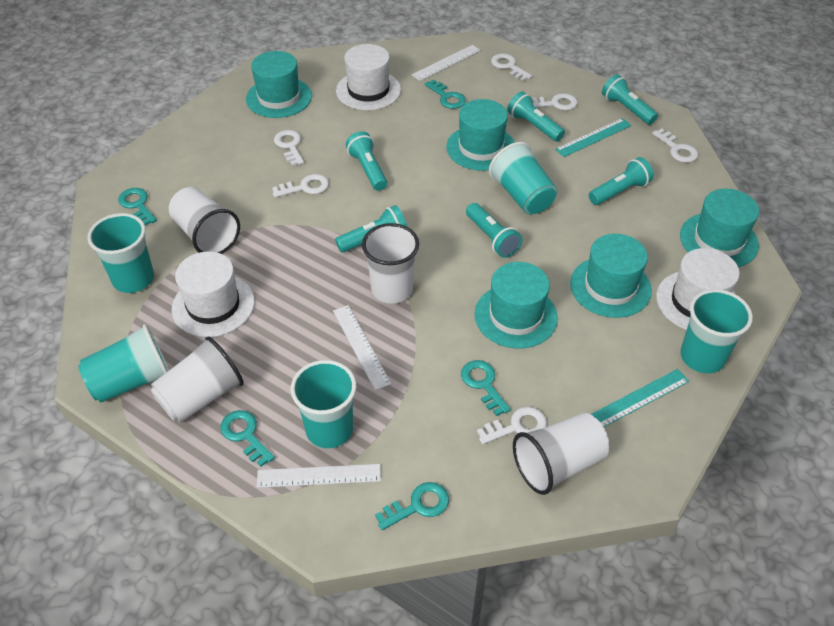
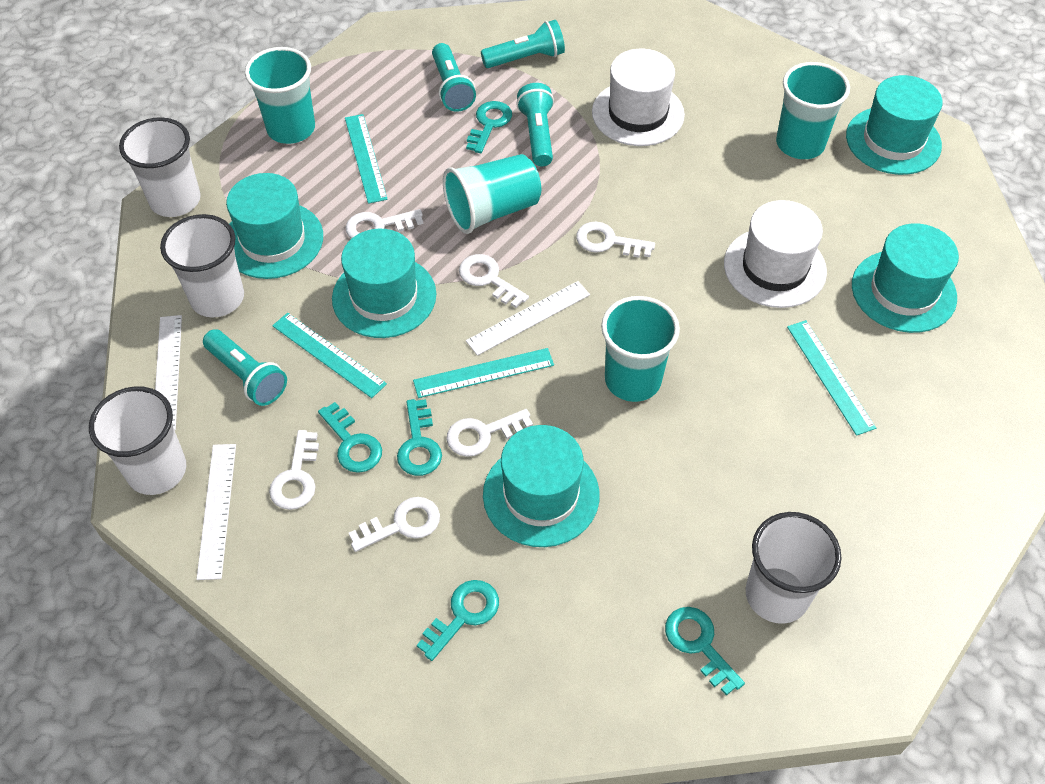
turquoise cup: 5 -> 4
turquoise flashlight: 6 -> 4
turquoise ruler: 2 -> 4
white hat: 3 -> 2

